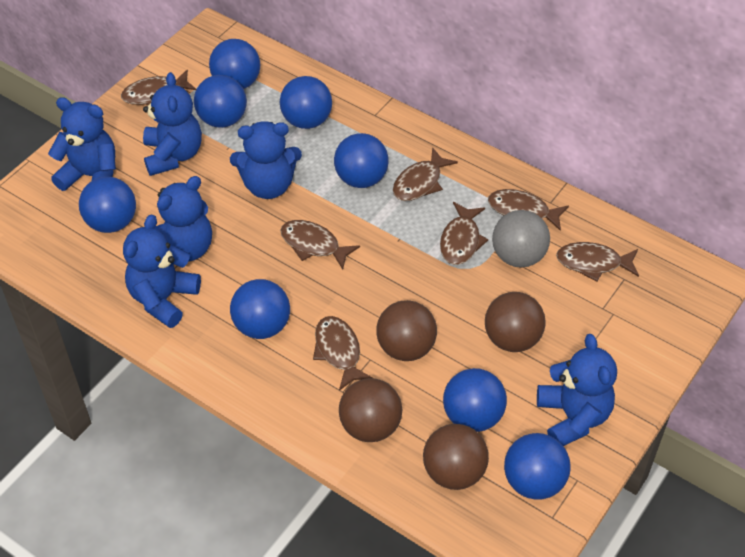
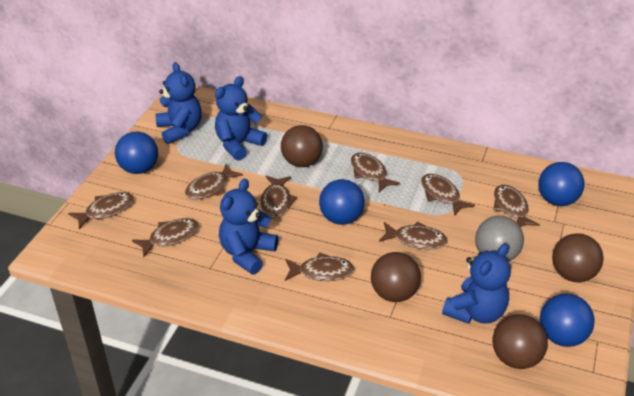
blue ball: 8 -> 4
blue teddy bear: 6 -> 4
brown fish: 7 -> 9

